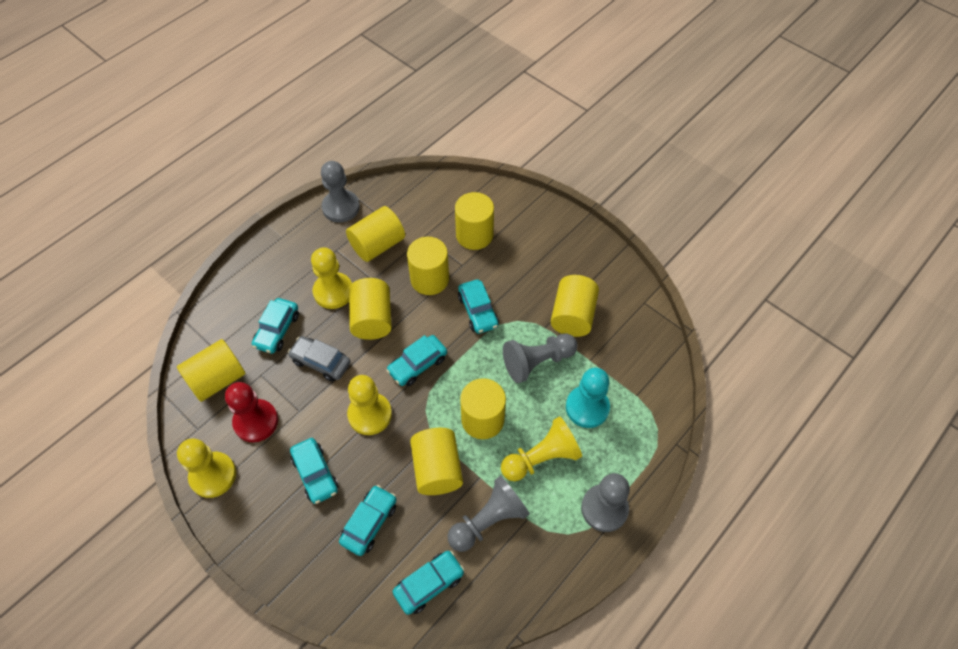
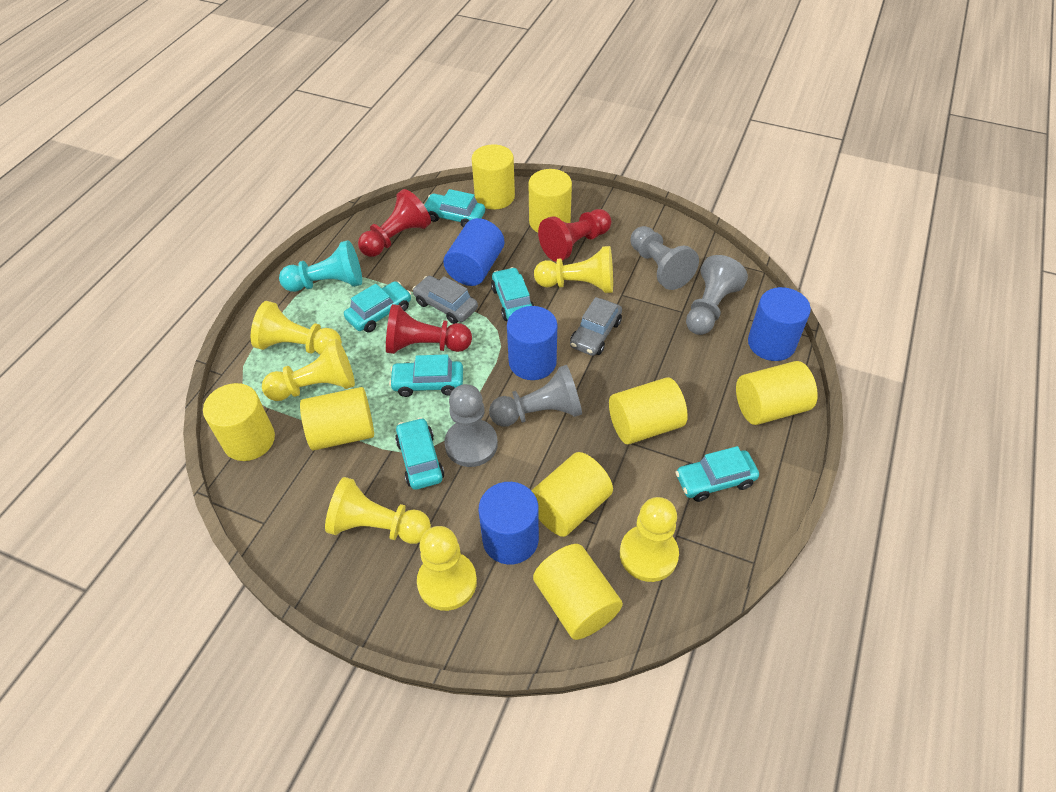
blue cylinder: 0 -> 4
grey car: 1 -> 2
red pawn: 1 -> 3
yellow pawn: 4 -> 6

